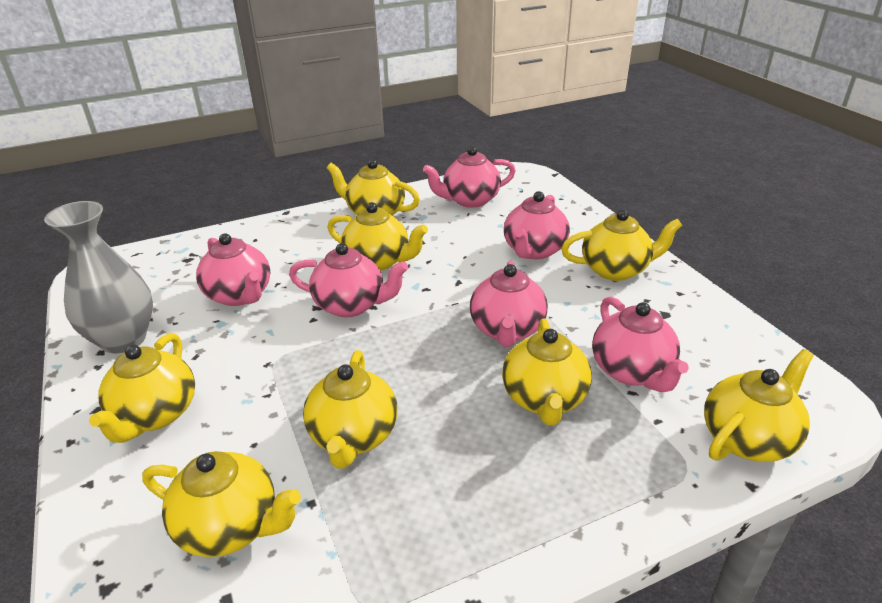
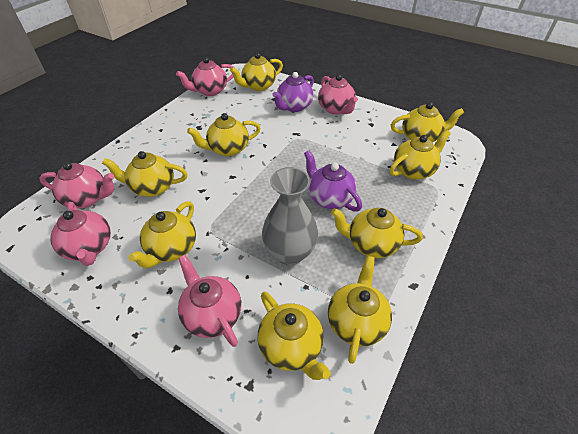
pink teapot: 6 -> 5
purple teapot: 0 -> 2
yellow teapot: 8 -> 9

